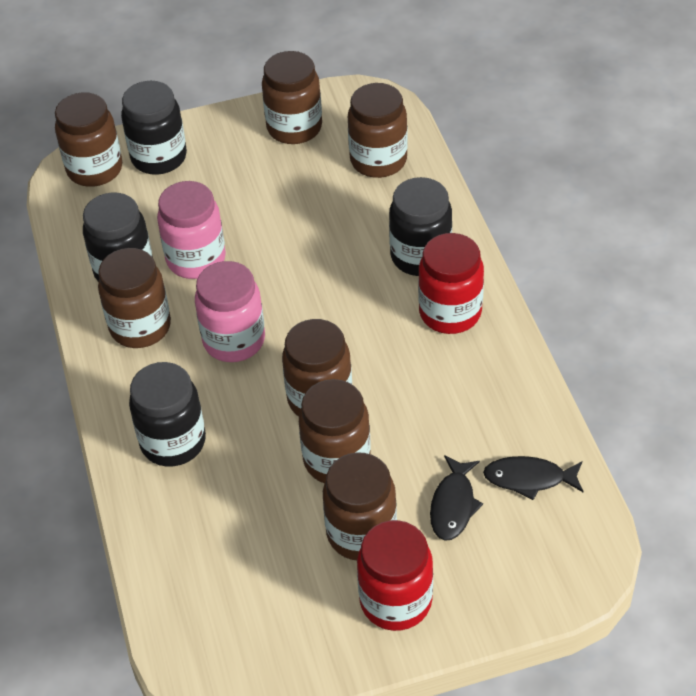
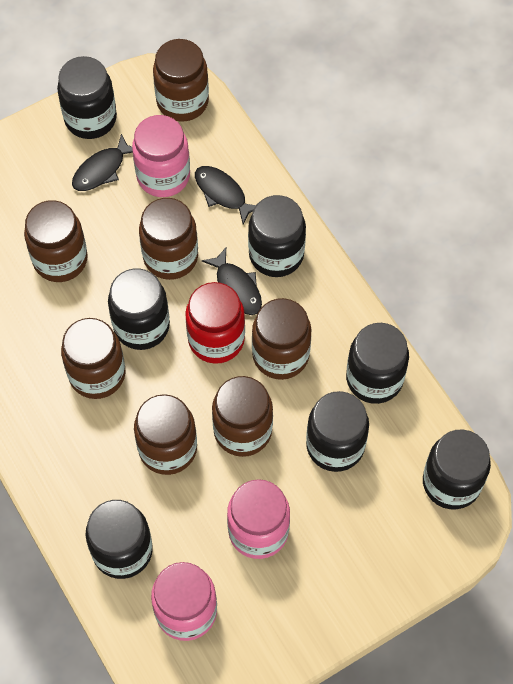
black fish: 2 -> 3
black jar: 4 -> 7
pink jar: 2 -> 3
red jar: 2 -> 1

